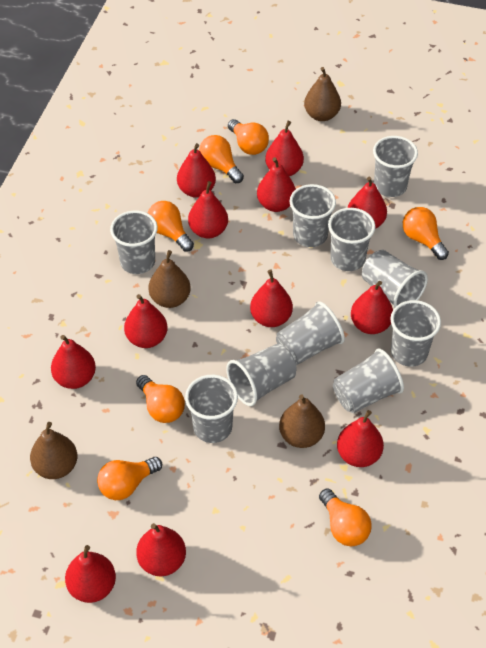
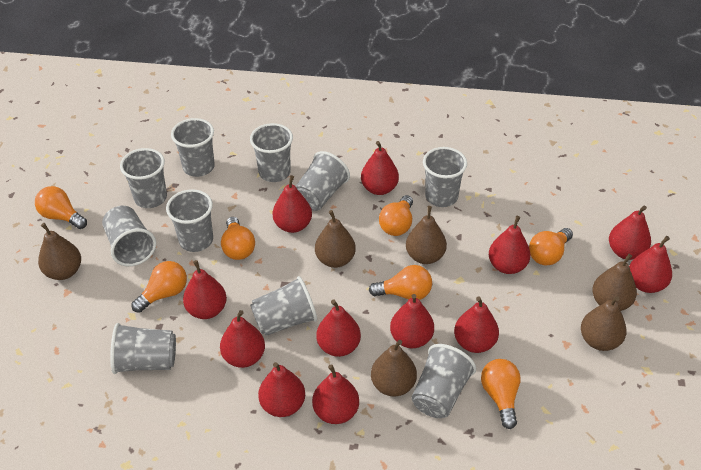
brown pear: 4 -> 6

